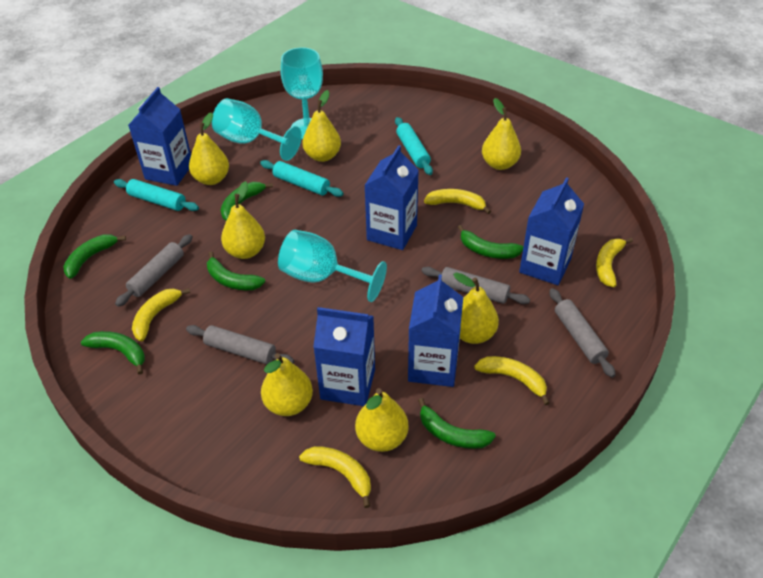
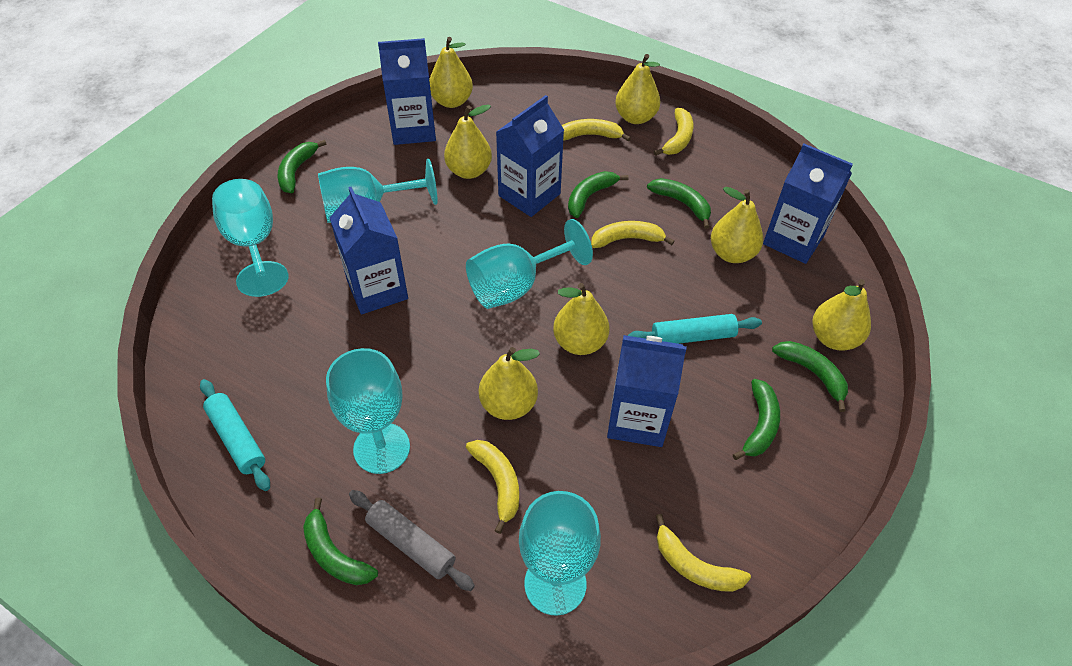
grey rolling pin: 4 -> 1
turquoise goblet: 3 -> 5
turquoise rolling pin: 3 -> 2

